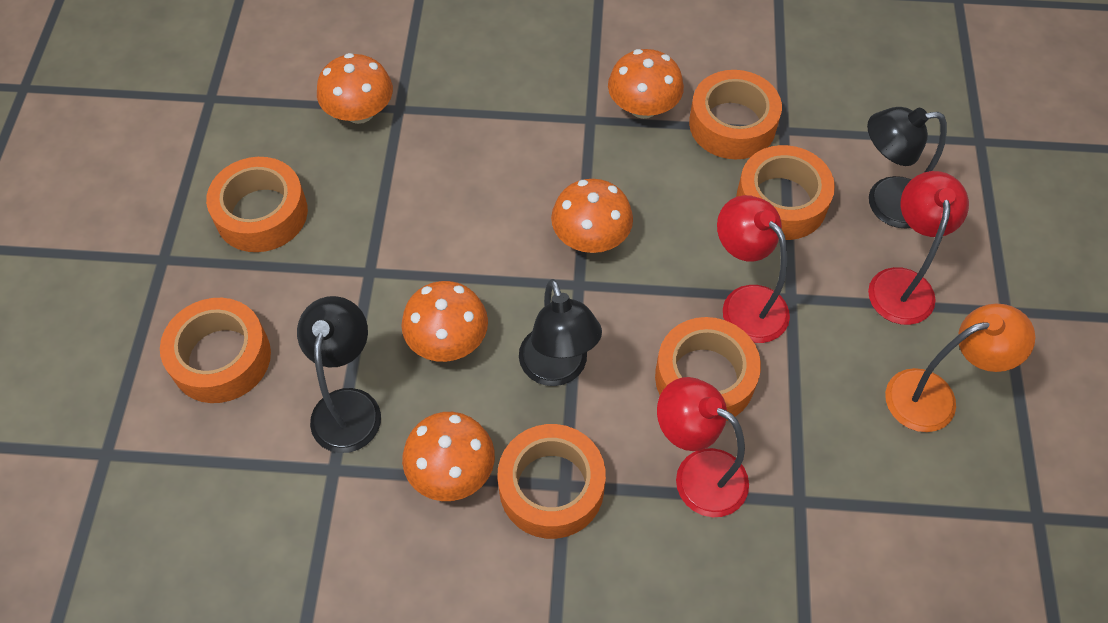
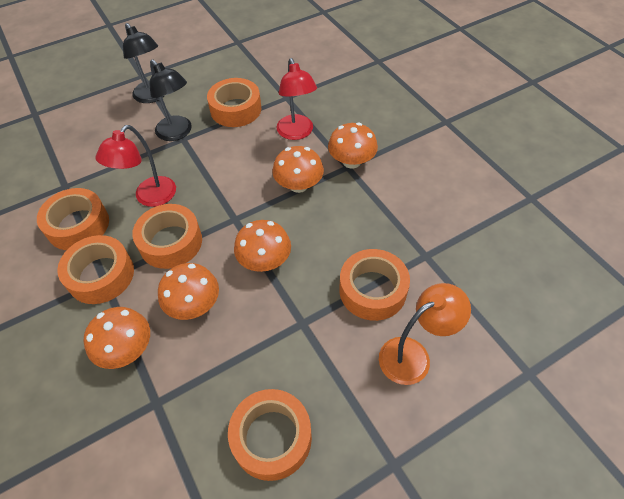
black lamp: 3 -> 2
red lamp: 3 -> 2

